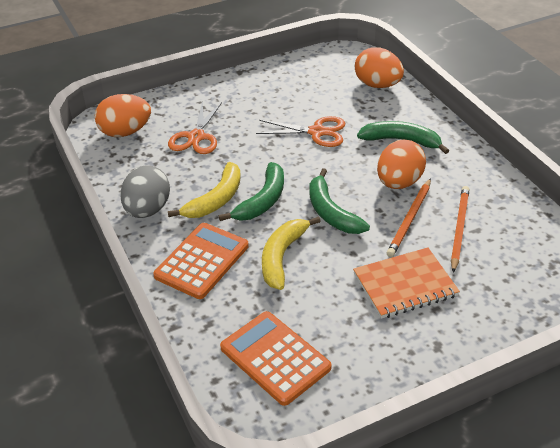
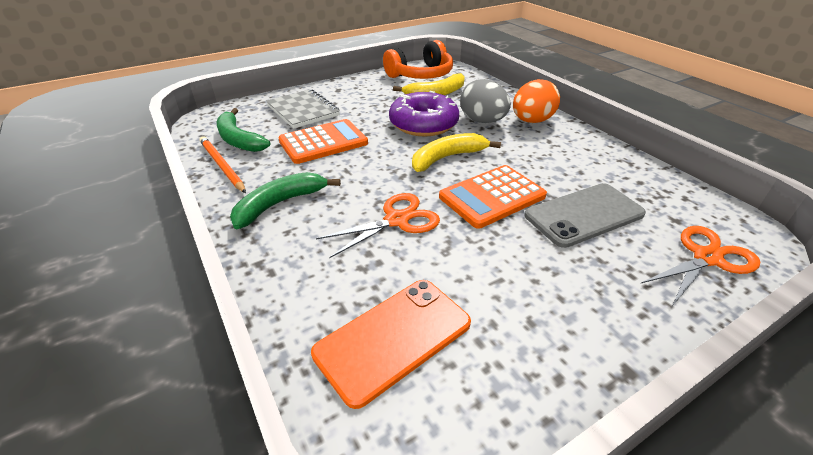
green banana: 3 -> 2
grey notebook: 0 -> 1
grey phone: 0 -> 1
orange egg: 3 -> 1
orange headphones: 0 -> 1
orange notebook: 1 -> 0
orange pencil: 2 -> 1
orange phone: 0 -> 1
purple donut: 0 -> 1

